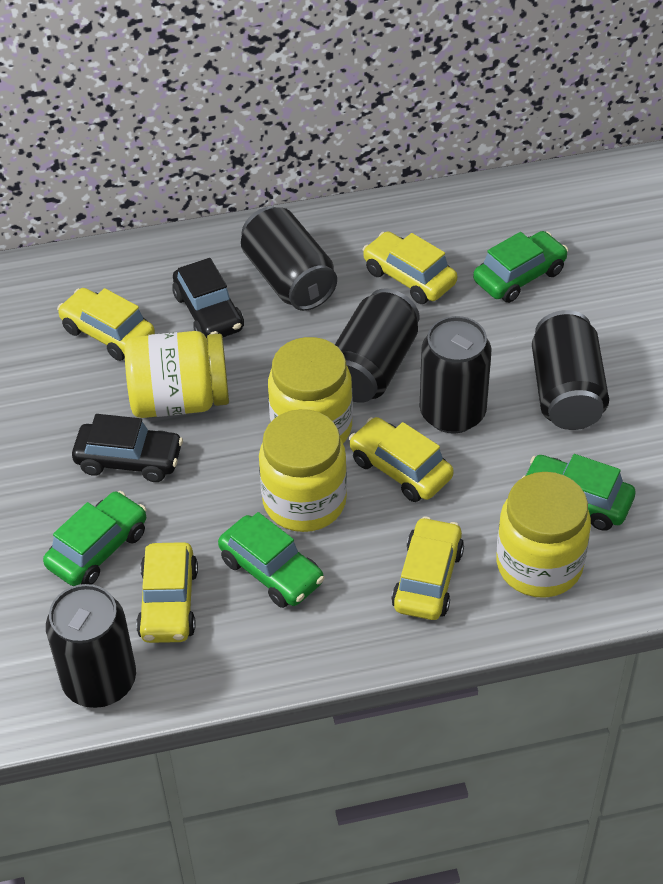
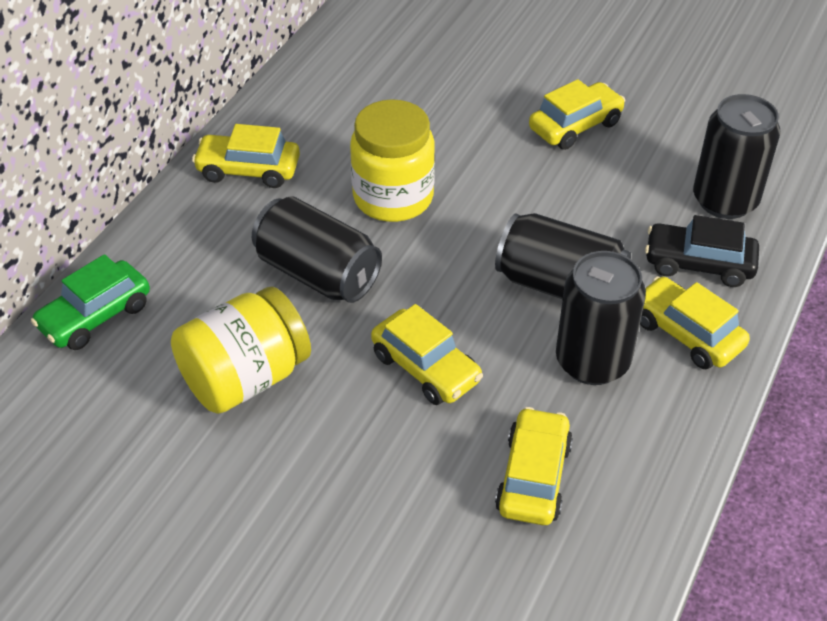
black can: 5 -> 4
black car: 2 -> 1
green car: 4 -> 1
yellow jar: 4 -> 2

